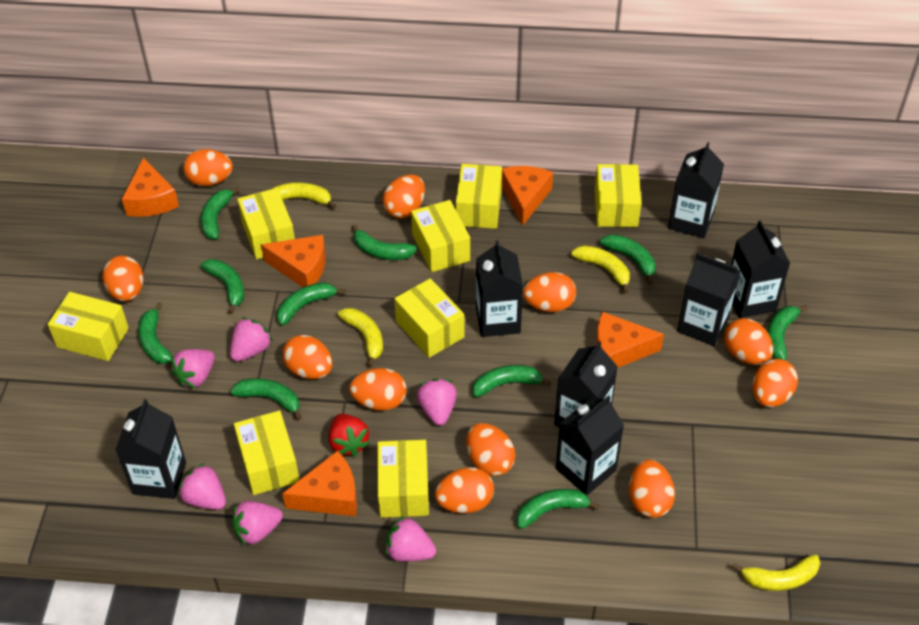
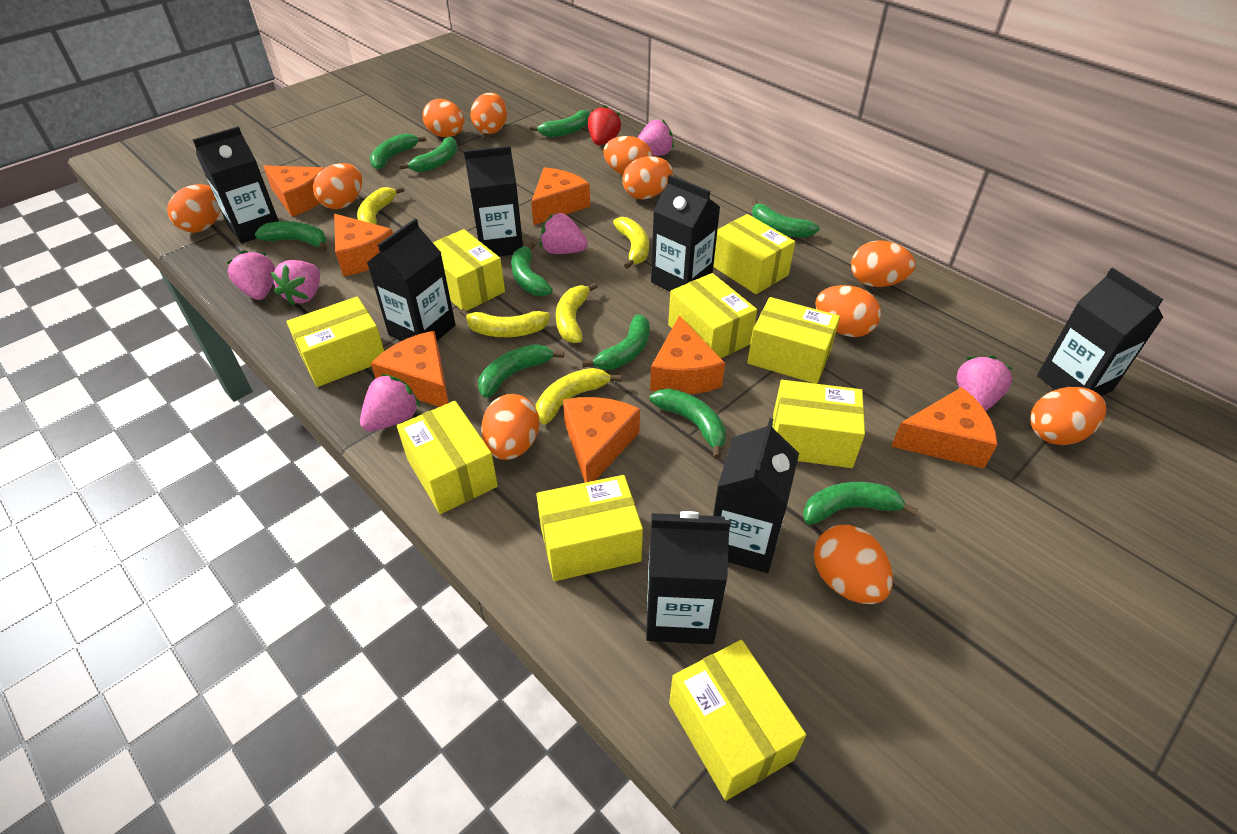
orange cheese: 5 -> 7
yellow banana: 4 -> 5
yellow box: 8 -> 9

